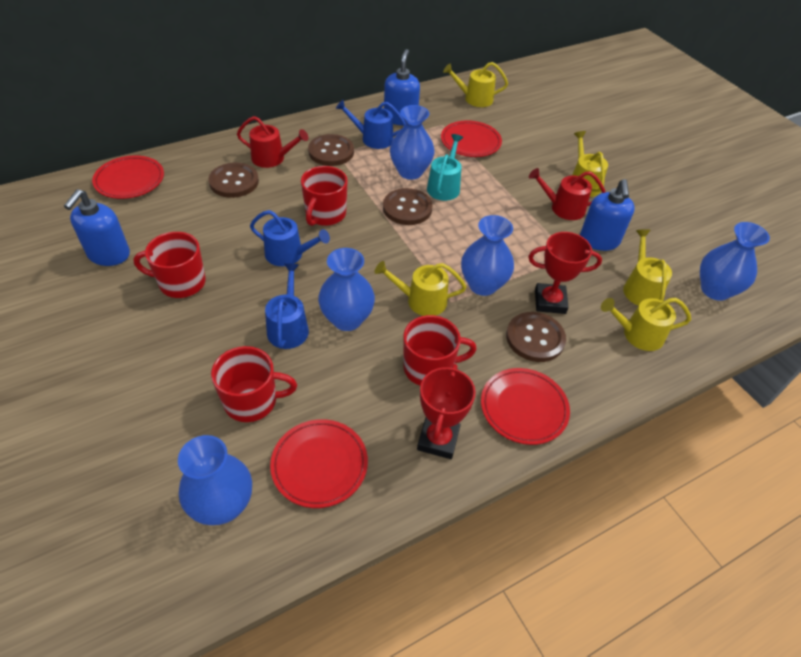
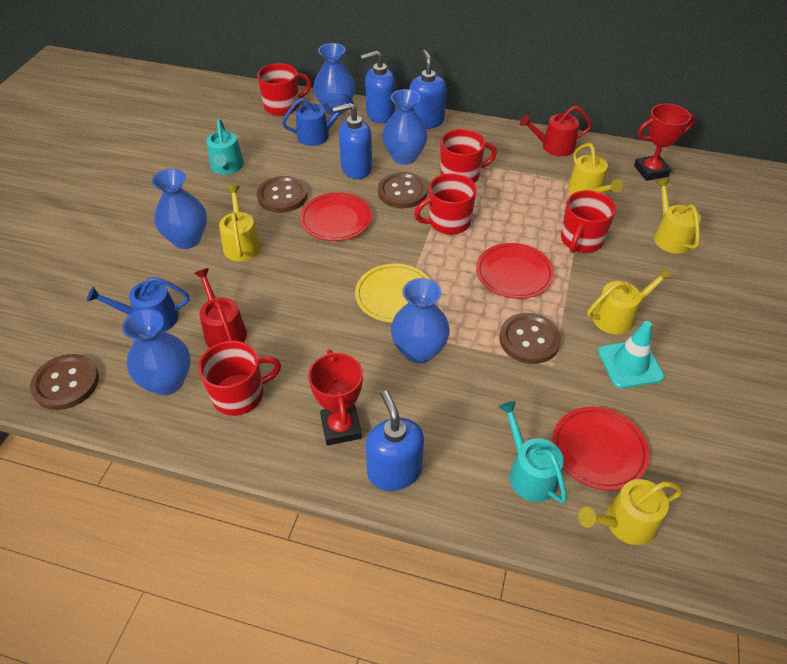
blue soap dispenser: 3 -> 4
blue watering can: 3 -> 2
red mug: 4 -> 5
red plate: 4 -> 3
turquoise traffic cone: 0 -> 1
turquoise watering can: 1 -> 2
yellow plate: 0 -> 1

